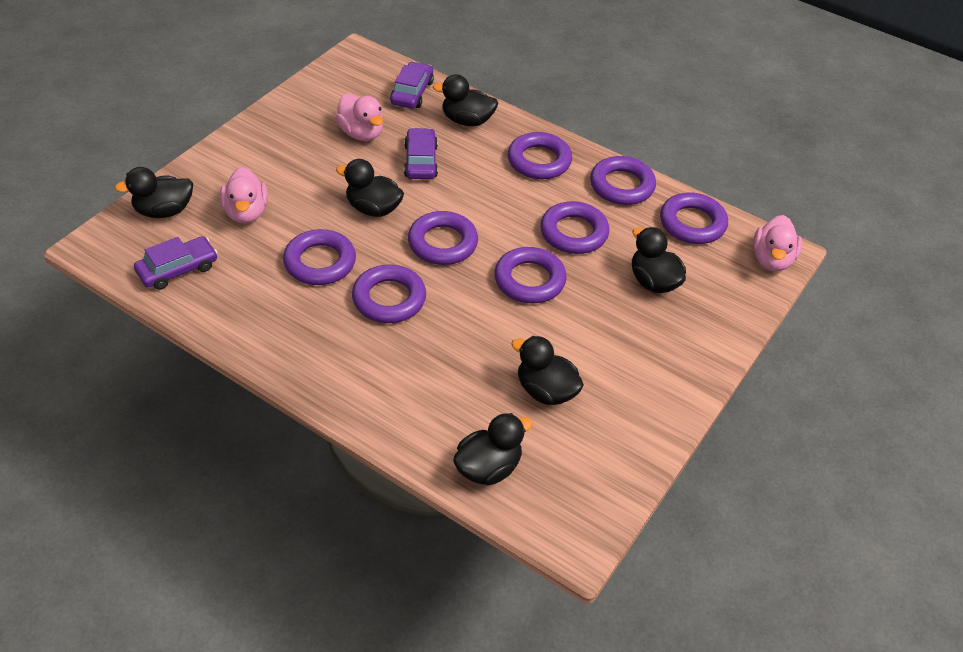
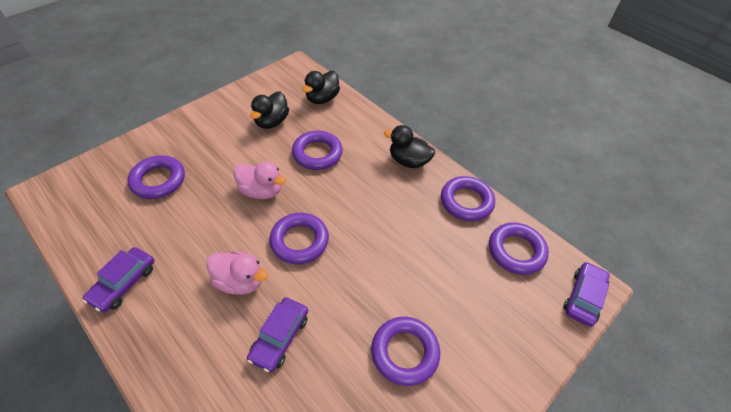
black duck: 6 -> 3
pink duck: 3 -> 2
purple ring: 8 -> 6

